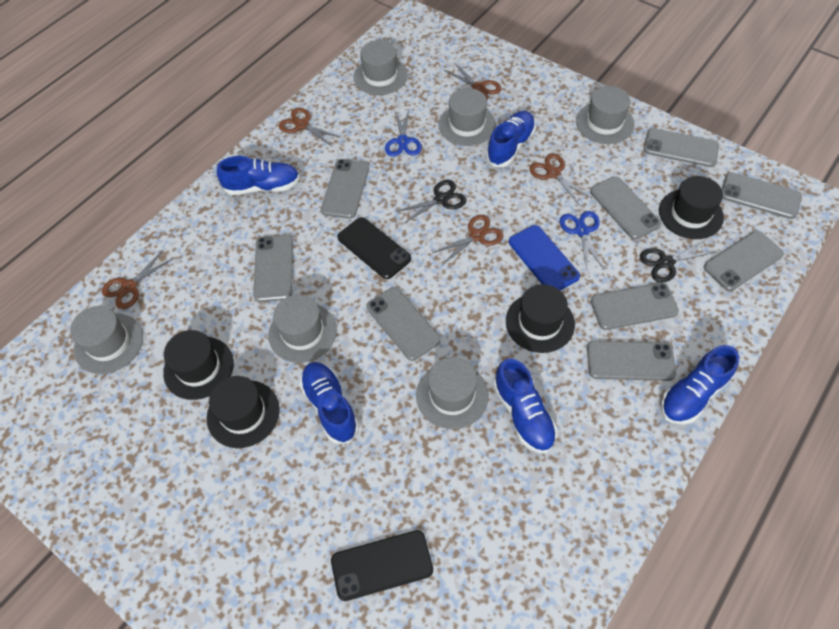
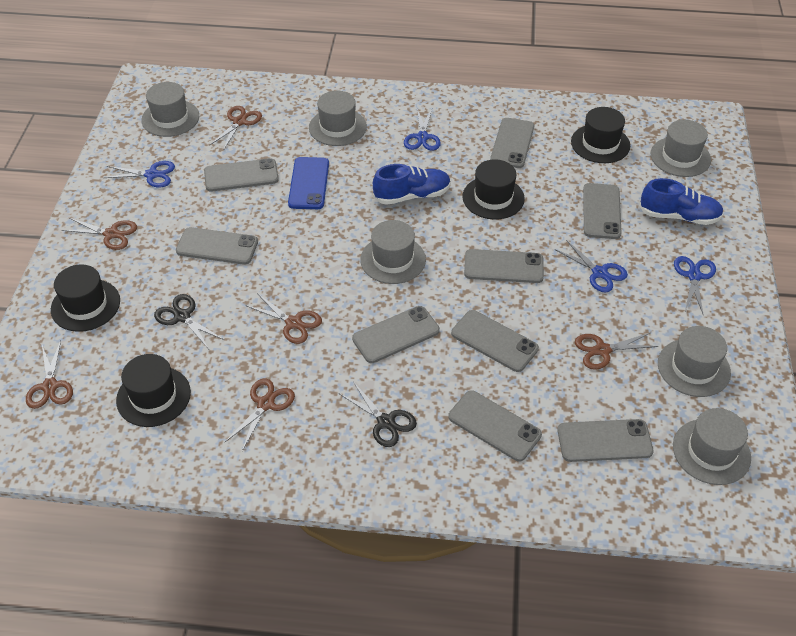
black phone: 2 -> 0
blue scissors: 2 -> 4
blue shoe: 5 -> 2
brown scissors: 5 -> 6

